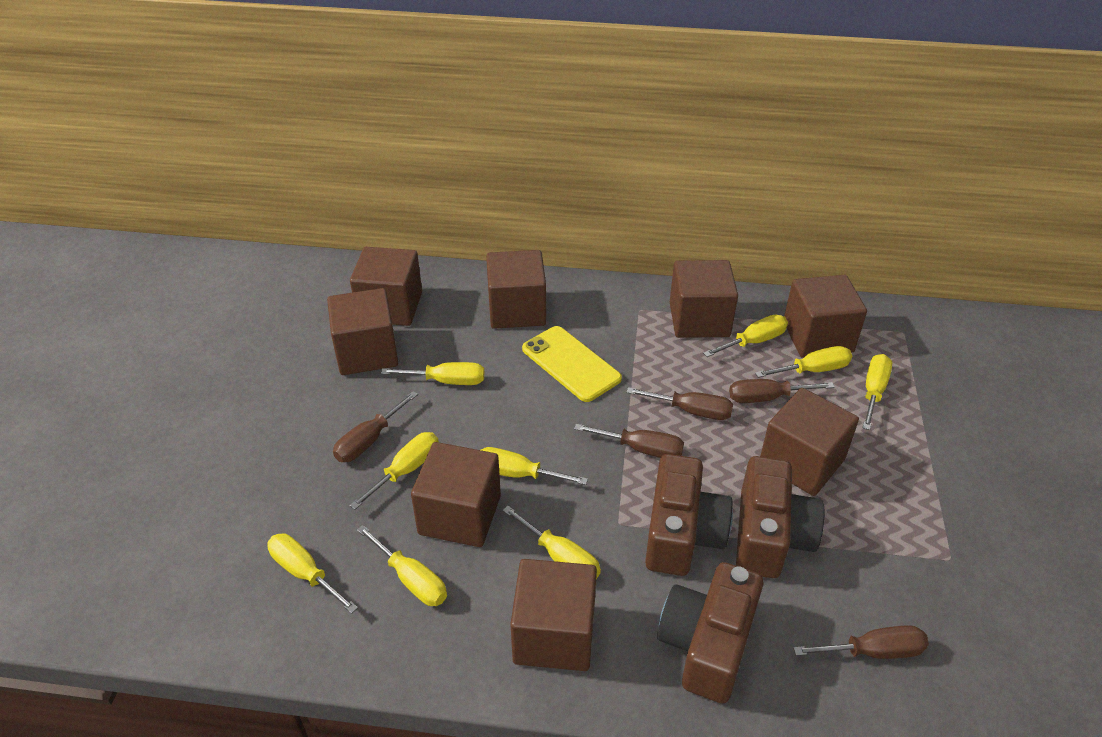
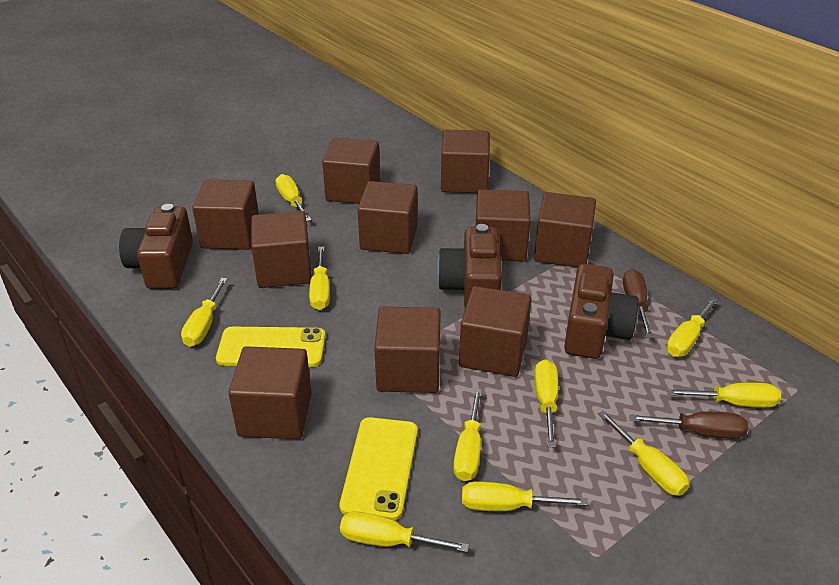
brown cube: 8 -> 10
brown screwdriver: 5 -> 2
yellow phone: 1 -> 2
yellow screwdriver: 9 -> 10

